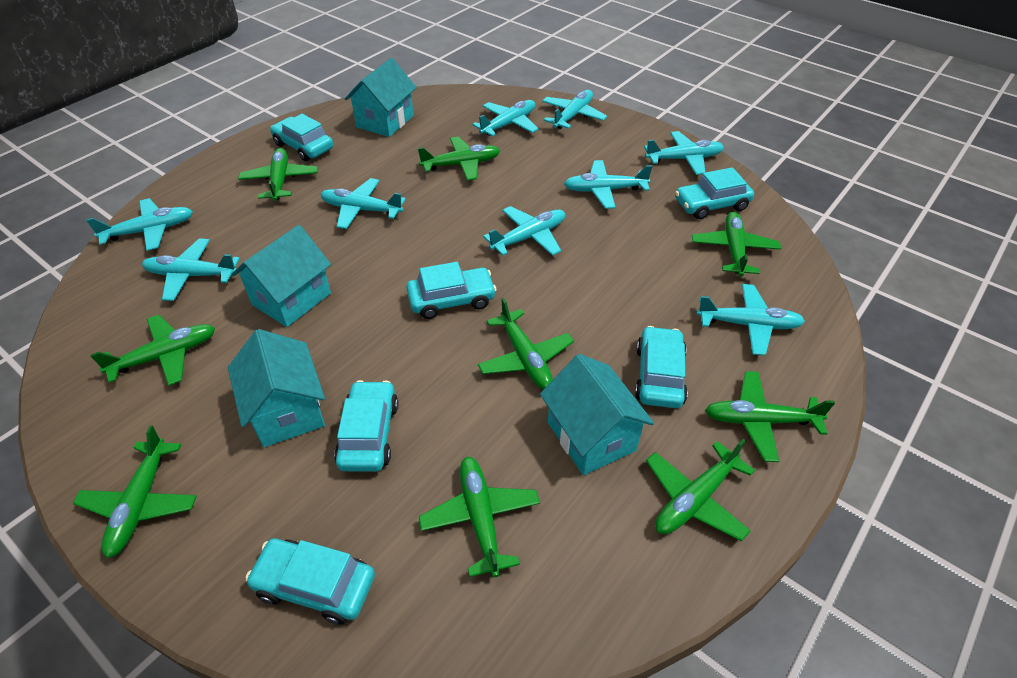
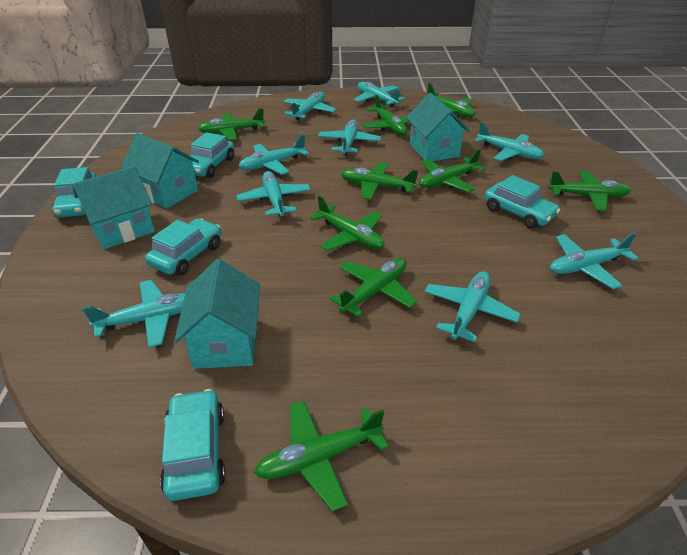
turquoise car: 6 -> 5

